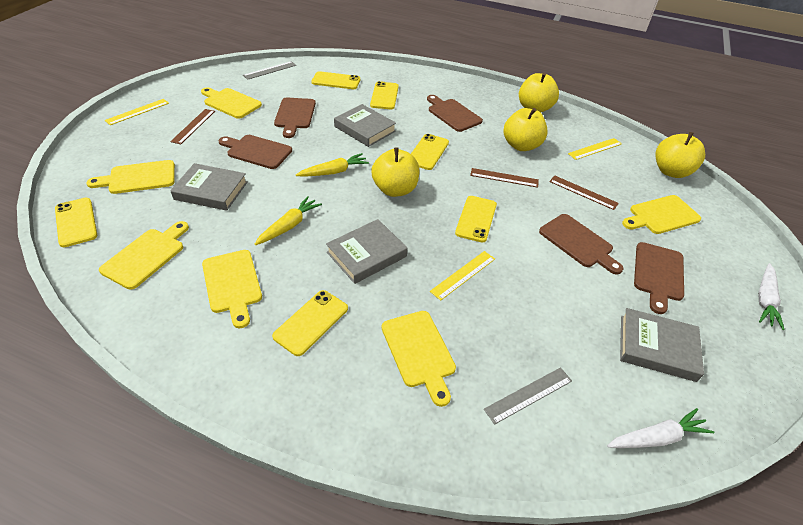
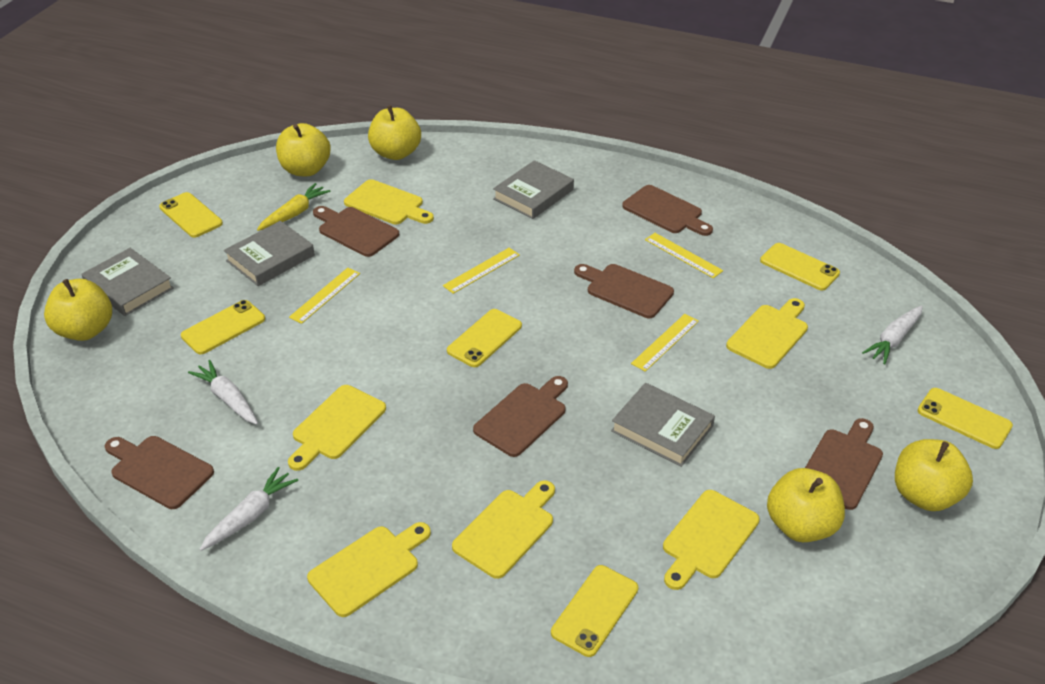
brown cutting board: 5 -> 6
brown ruler: 3 -> 0
grey ruler: 2 -> 0
white carrot: 2 -> 3
yellow apple: 4 -> 5
yellow carrot: 2 -> 1
yellow ruler: 3 -> 4

